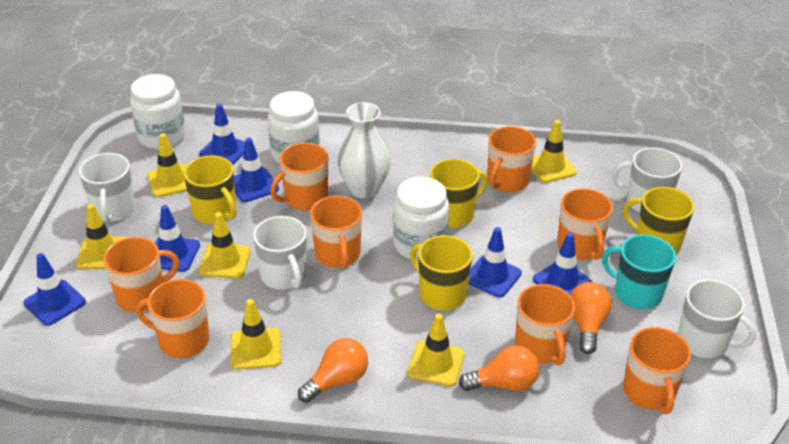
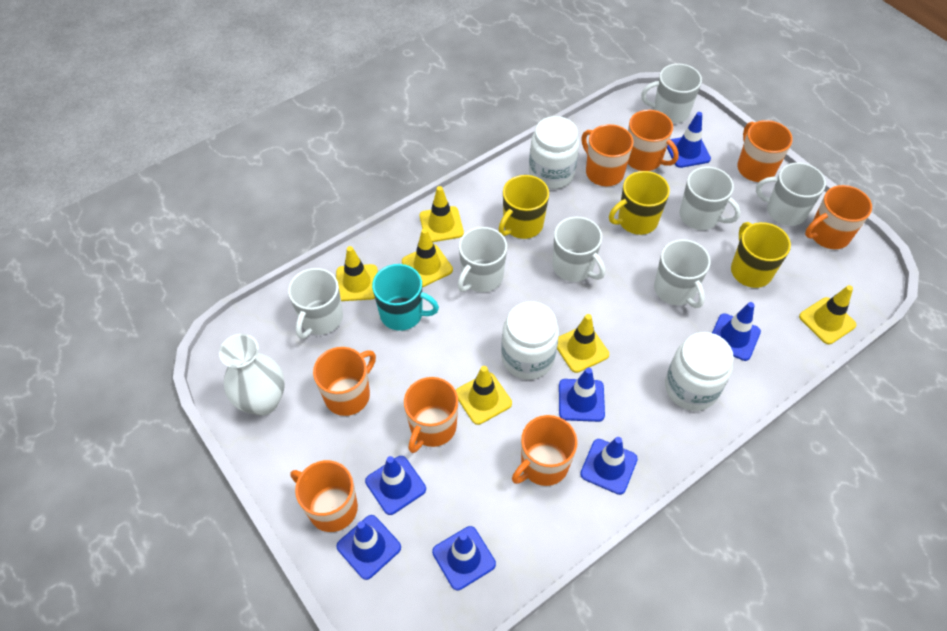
blue traffic cone: 6 -> 7
orange light bulb: 3 -> 0
white mug: 4 -> 7
yellow mug: 4 -> 3

